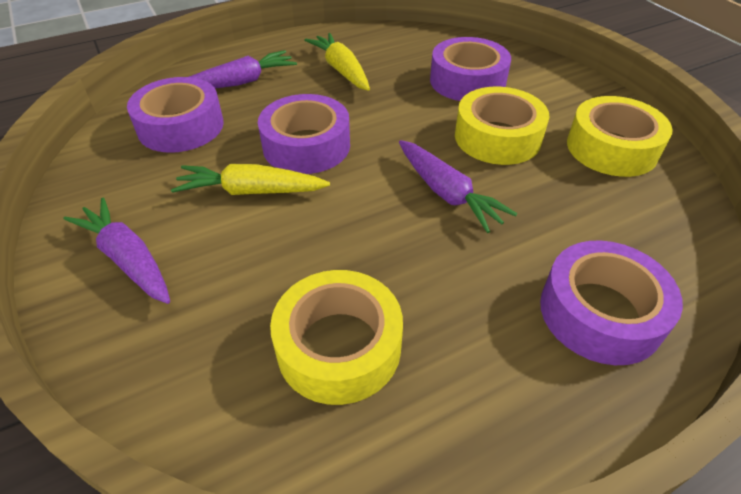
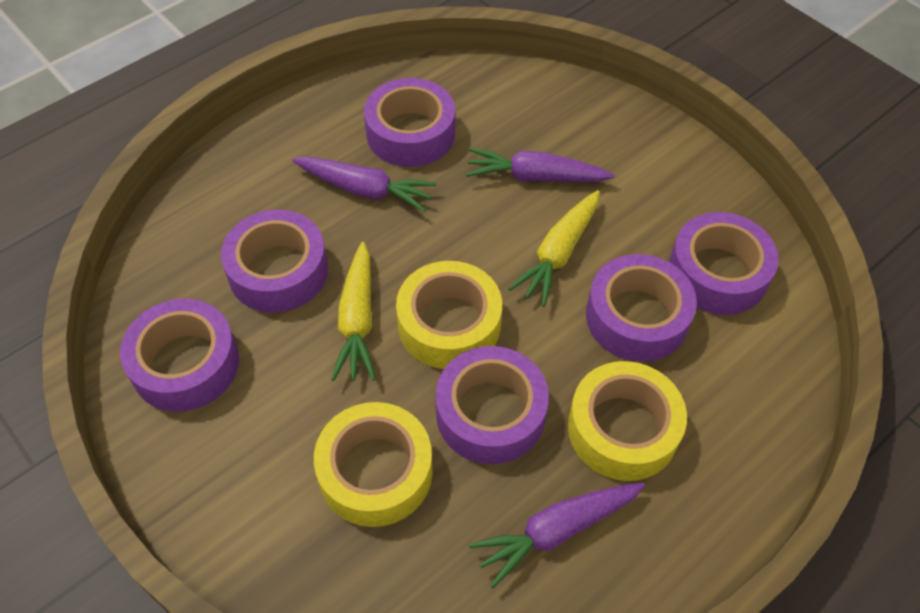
purple tape: 4 -> 6

